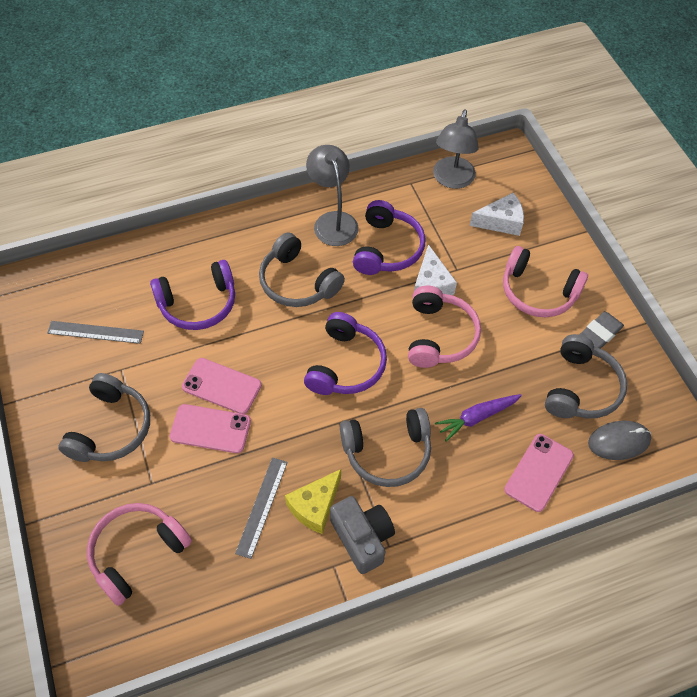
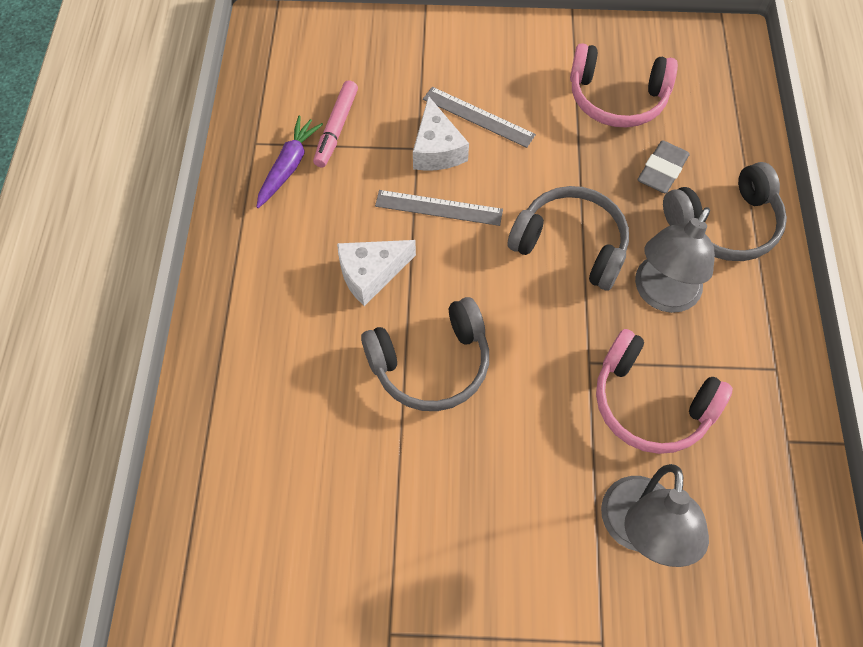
grey camera: 1 -> 0
grey headphones: 4 -> 3
grey mouse: 1 -> 0
pink headphones: 3 -> 2
pink marker: 0 -> 1
pink phone: 3 -> 0
purple headphones: 3 -> 0
yellow cheese: 1 -> 0

